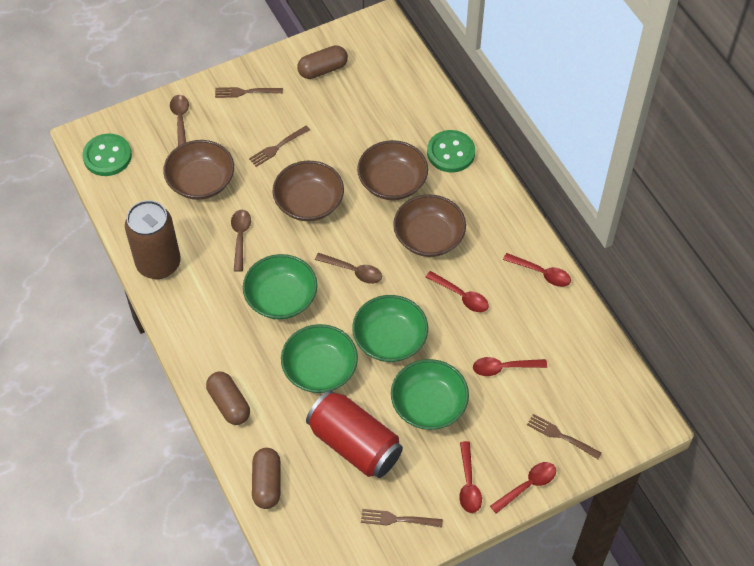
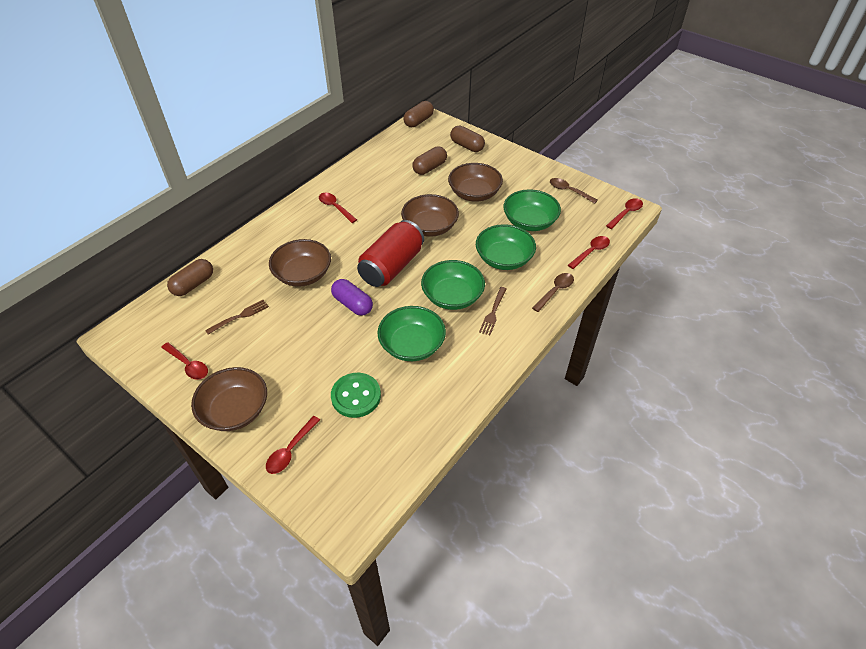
brown can: 1 -> 0
brown capsule: 3 -> 4
brown fork: 4 -> 2
brown spoon: 3 -> 2
green button: 2 -> 1
purple capsule: 0 -> 1

